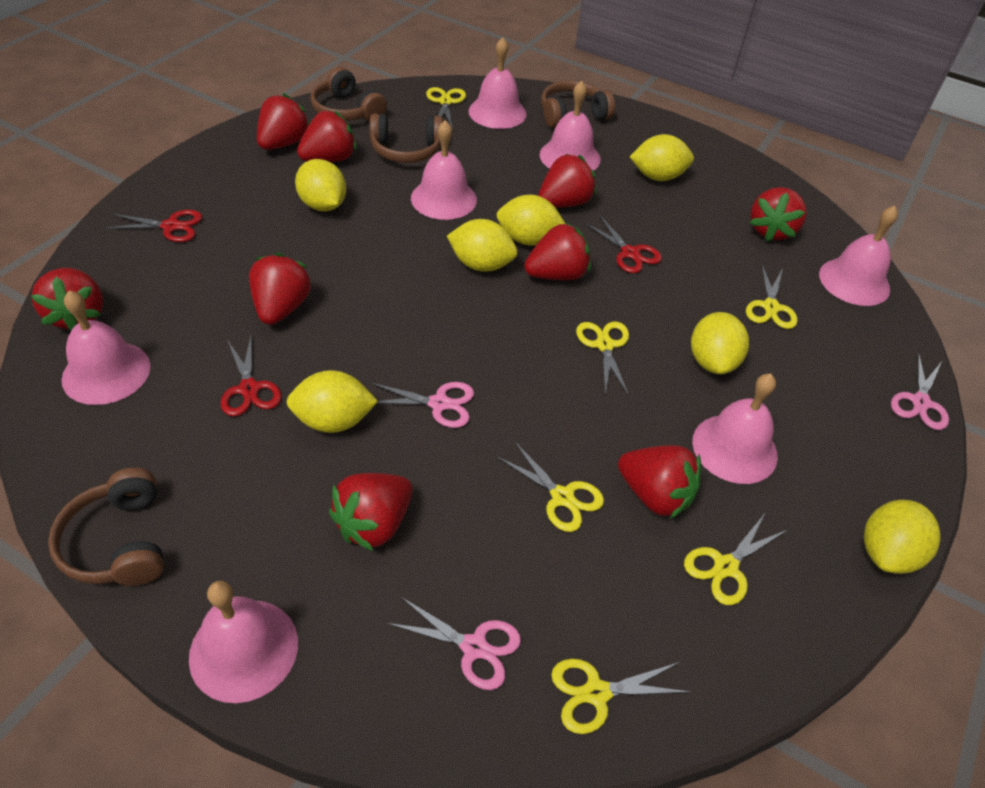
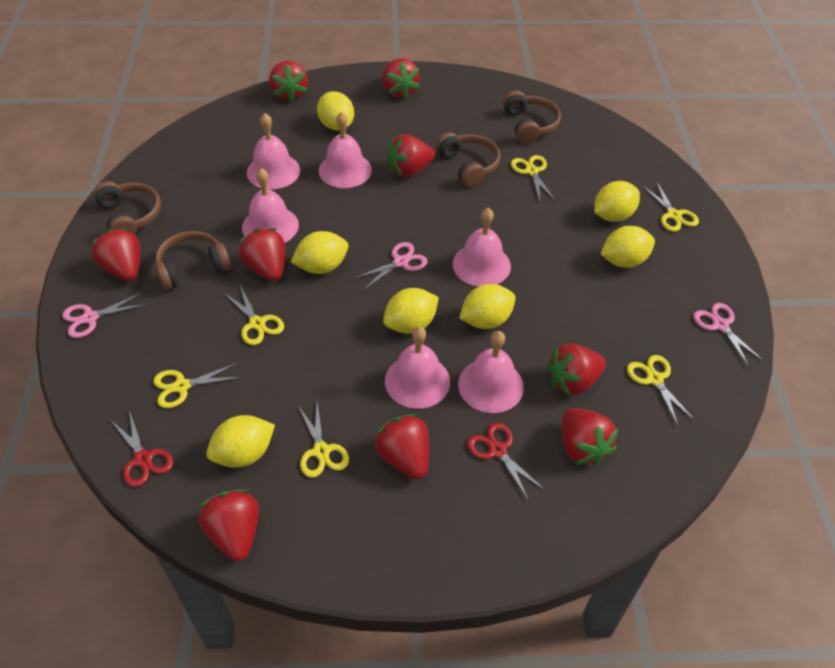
pink bell: 7 -> 6
red scissors: 3 -> 2

